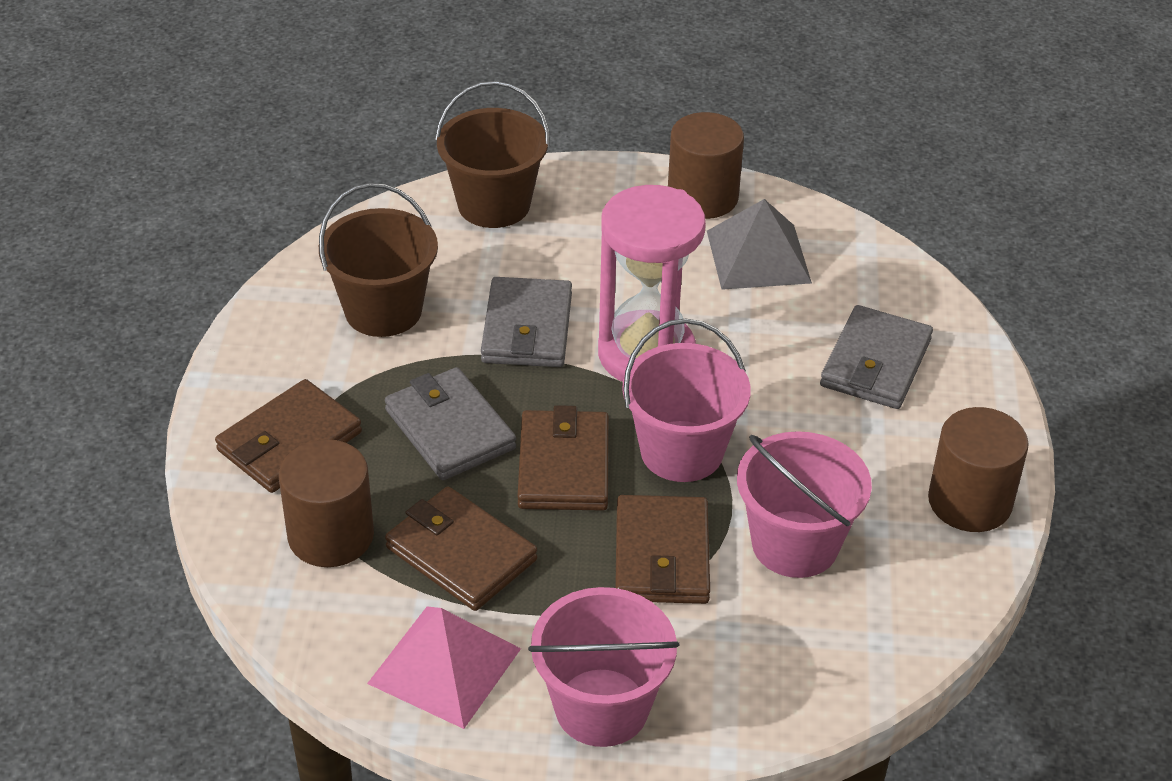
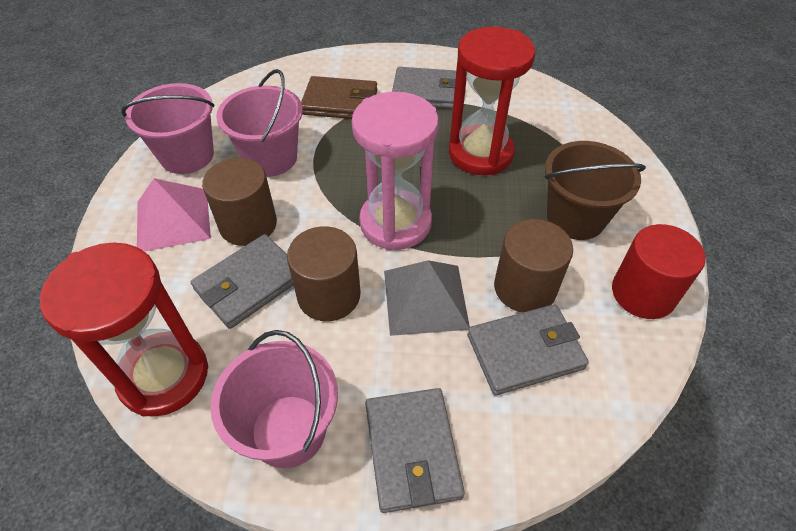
brown bucket: 2 -> 1
brown wallet: 4 -> 1
grey wallet: 3 -> 4
red cylinder: 0 -> 1
red hourglass: 0 -> 2

